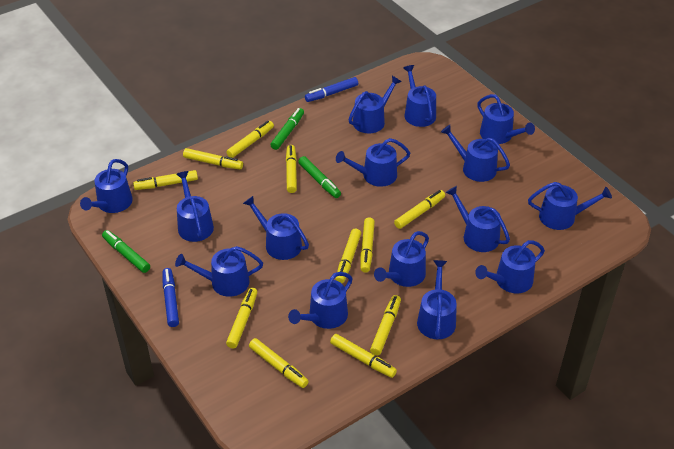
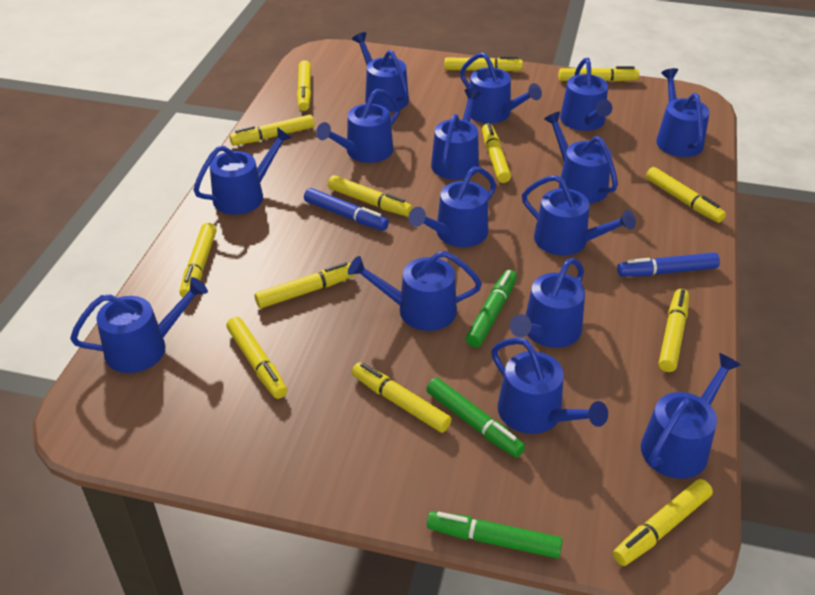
yellow marker: 11 -> 13

